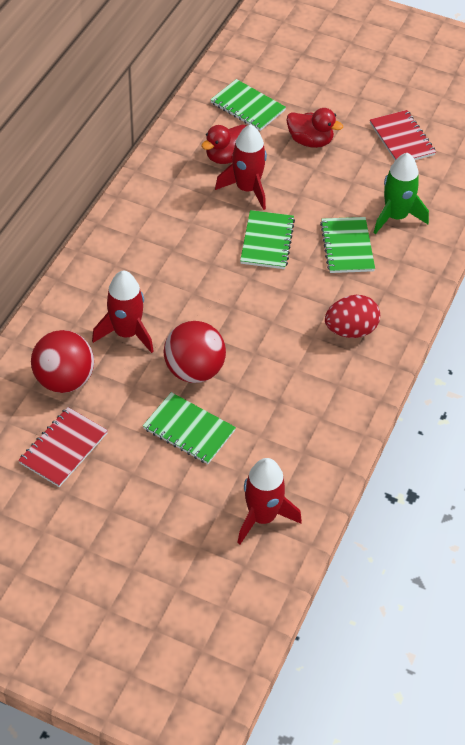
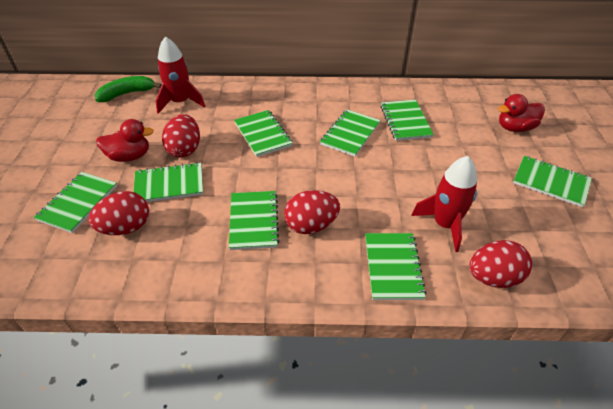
green banana: 0 -> 1
green notebook: 4 -> 8
green rocket: 1 -> 0
red ball: 2 -> 0
red egg: 1 -> 4
red notebook: 2 -> 0
red rocket: 3 -> 2

